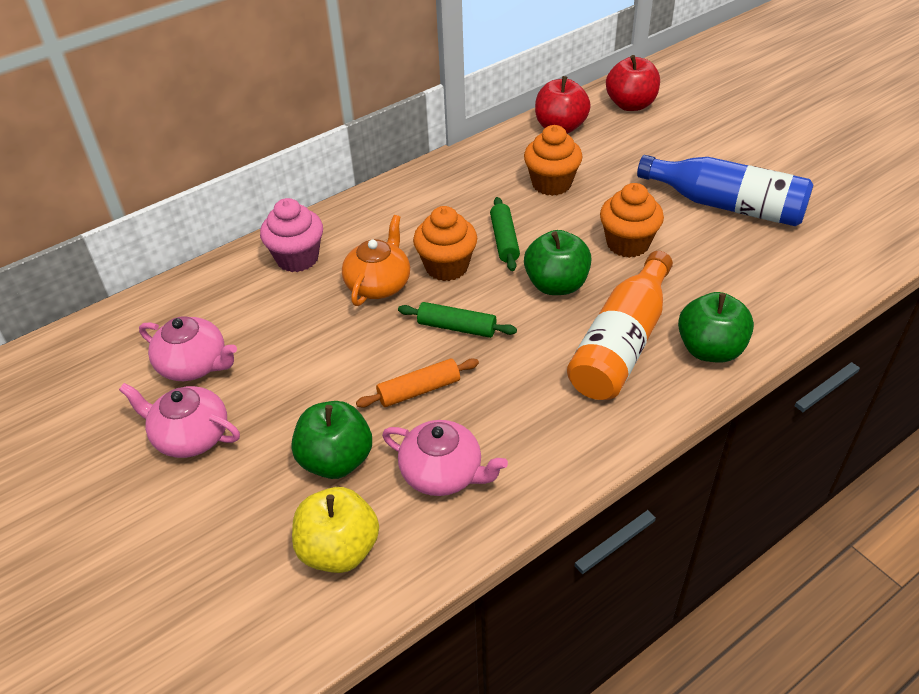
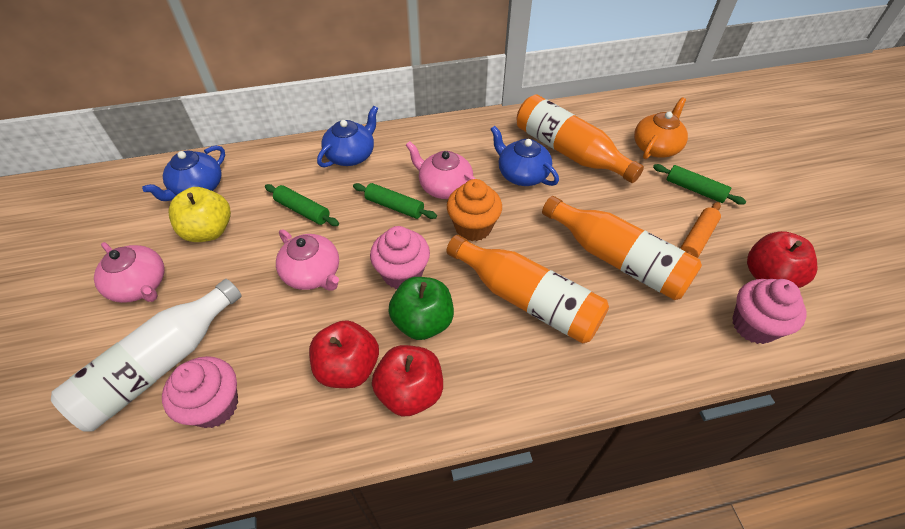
blue bottle: 1 -> 0
blue teapot: 0 -> 3
green apple: 3 -> 1
green rolling pin: 2 -> 3
orange bottle: 1 -> 3
orange cupcake: 3 -> 1
pink cupcake: 1 -> 3
red apple: 2 -> 3
white bottle: 0 -> 1

